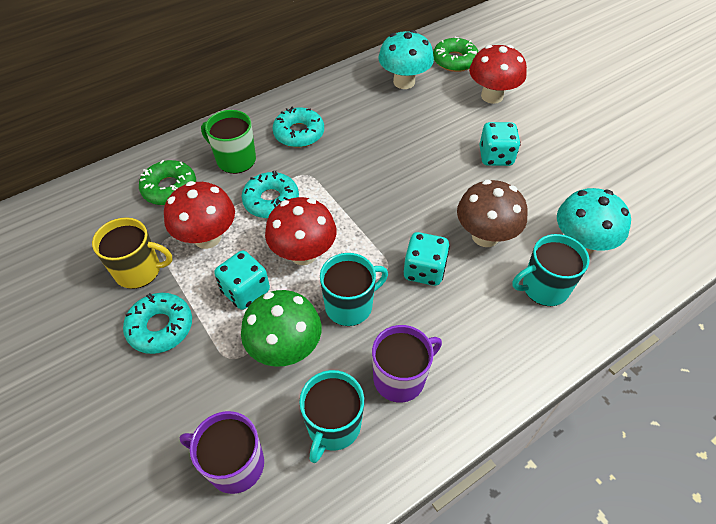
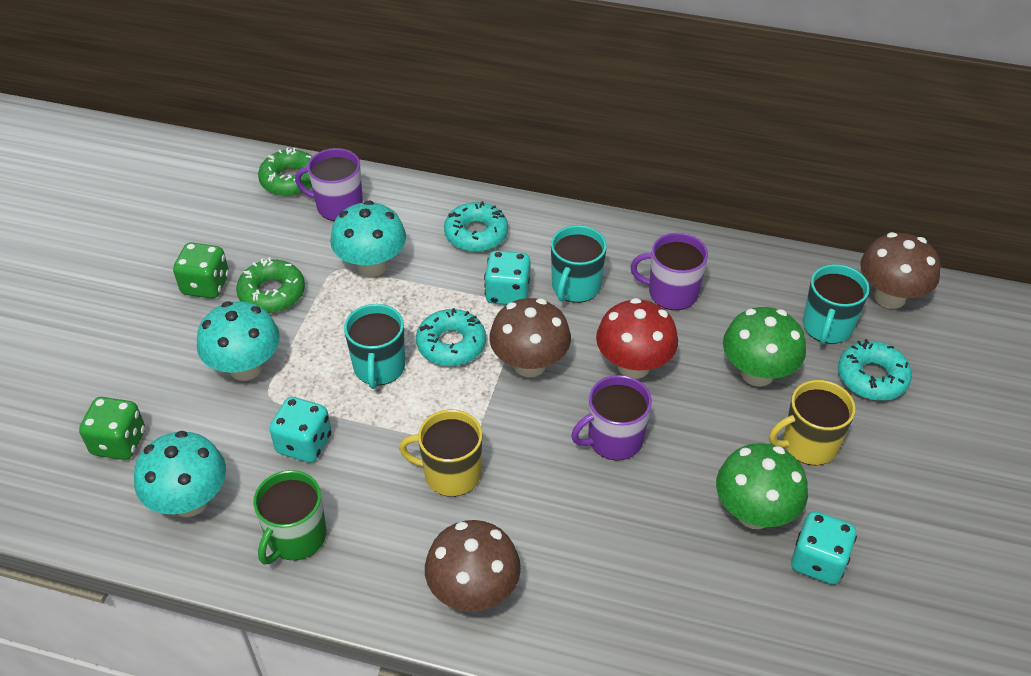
brown mushroom: 1 -> 3
green dice: 0 -> 2
green mushroom: 1 -> 2
purple mug: 2 -> 3
red mushroom: 3 -> 1
turquoise mushroom: 2 -> 3
yellow mug: 1 -> 2

